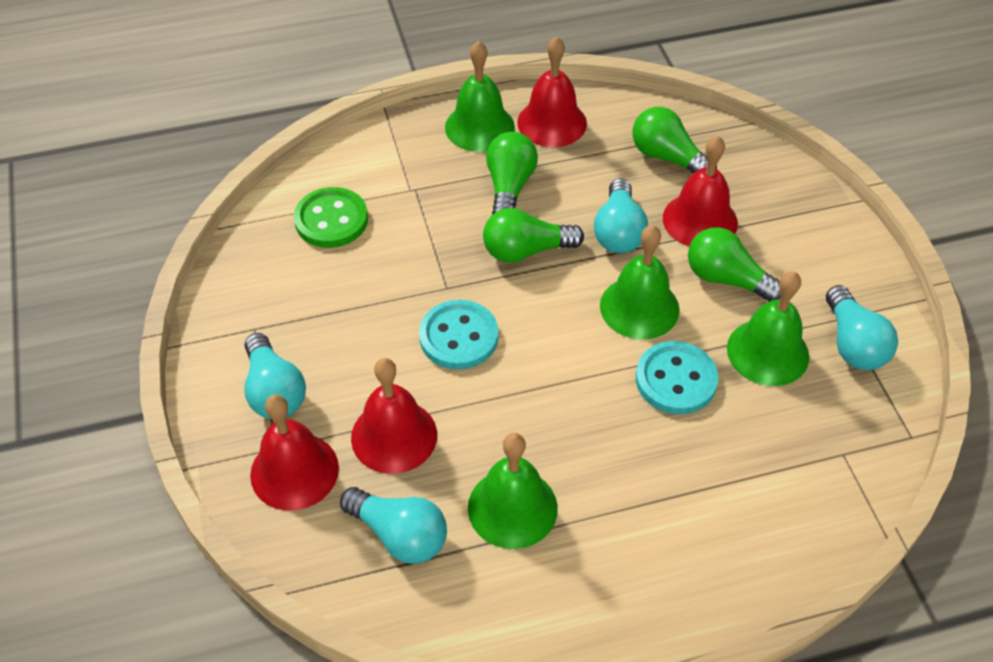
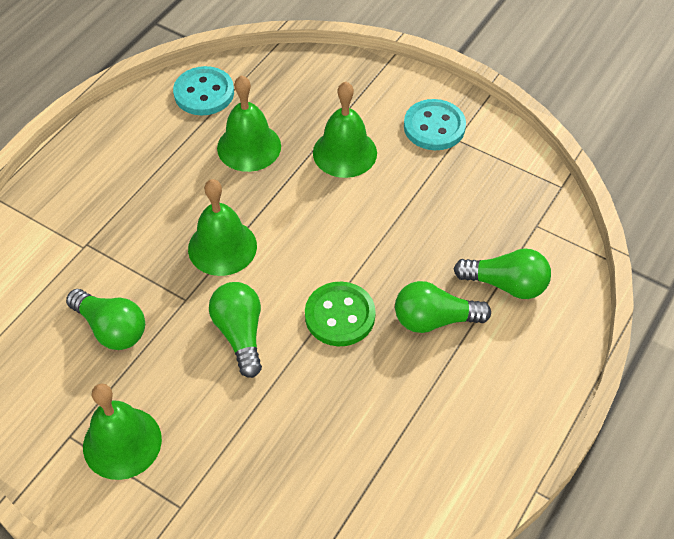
red bell: 4 -> 0
turquoise light bulb: 4 -> 0

